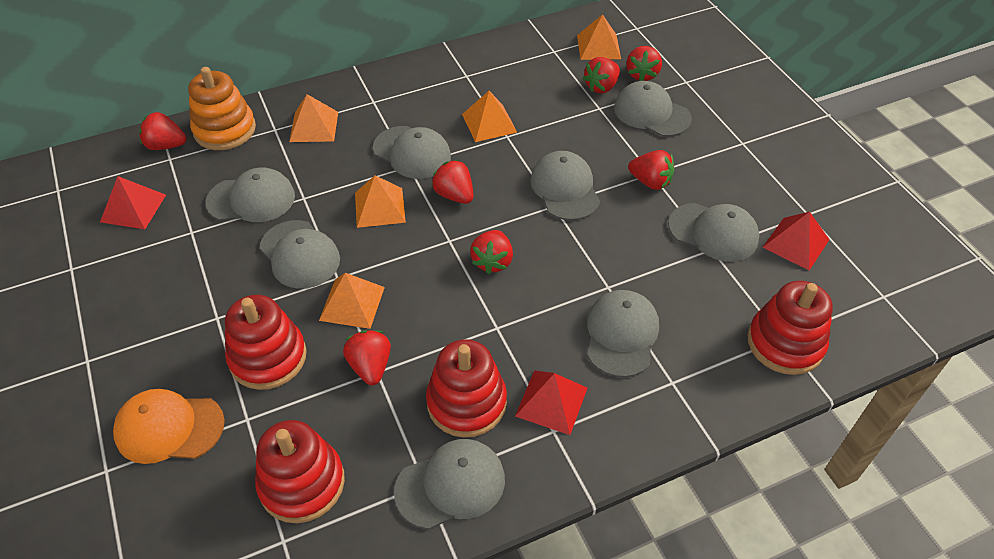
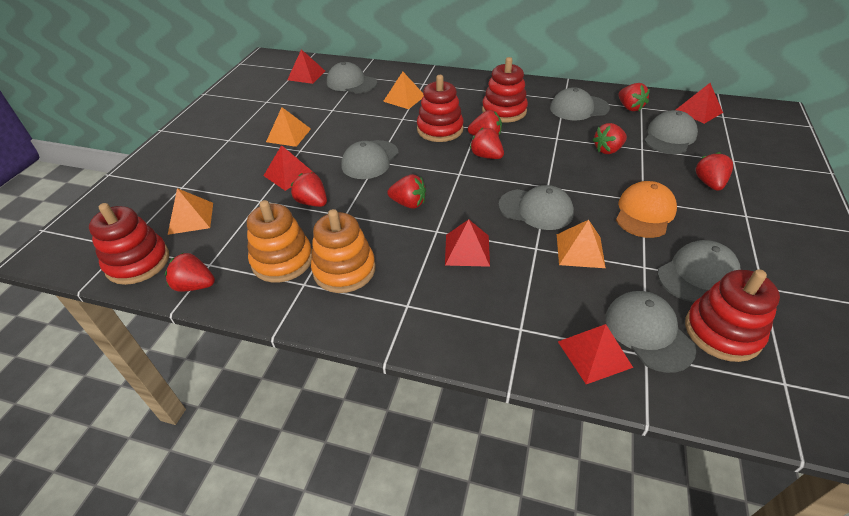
grey cap: 8 -> 7
orange pyramid: 5 -> 4
orange stacking toy: 1 -> 2
red pyramid: 3 -> 5
red strawberry: 7 -> 8

